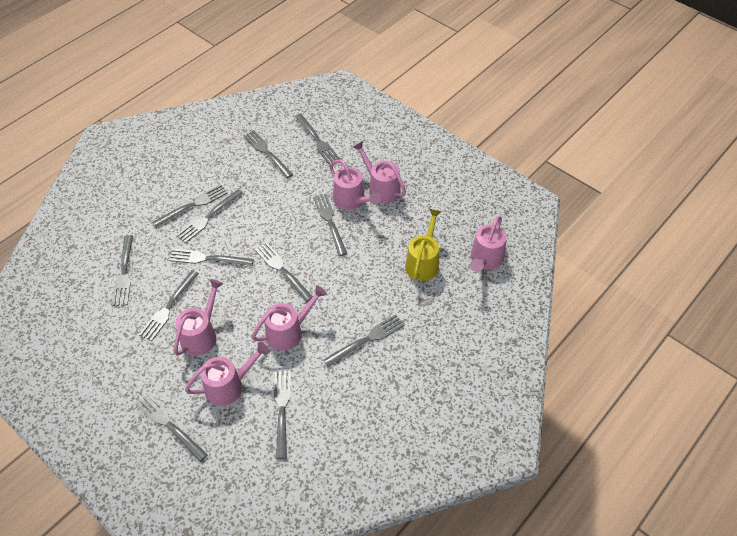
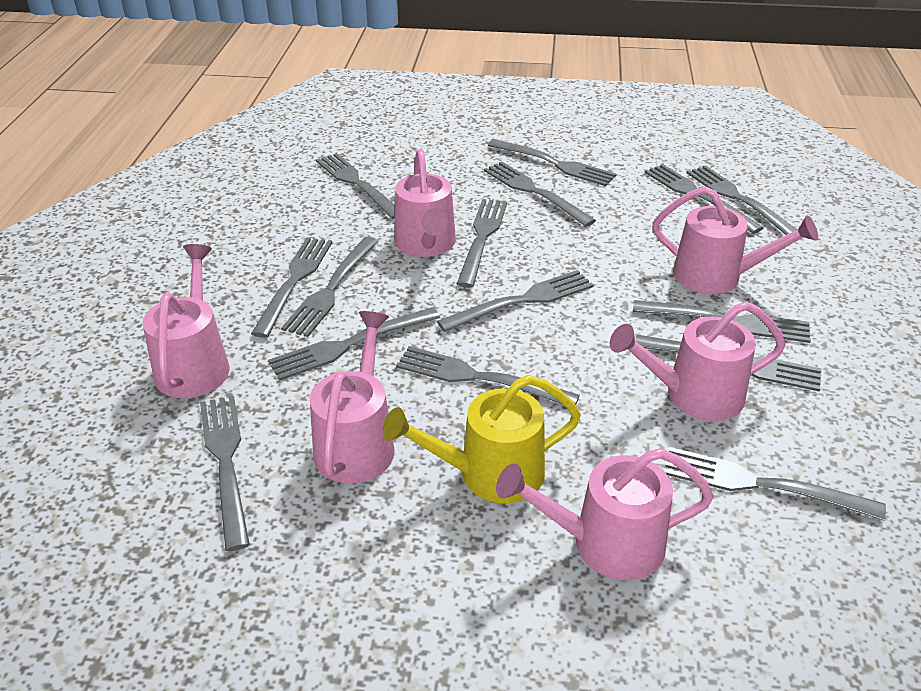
grey fork: 12 -> 15

